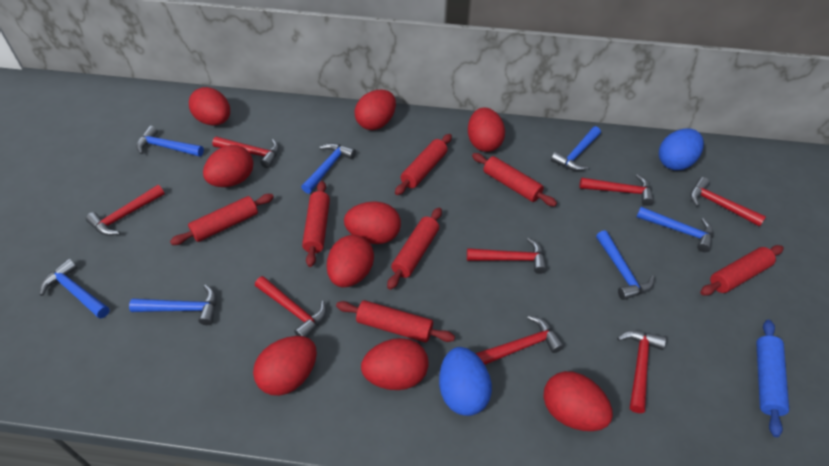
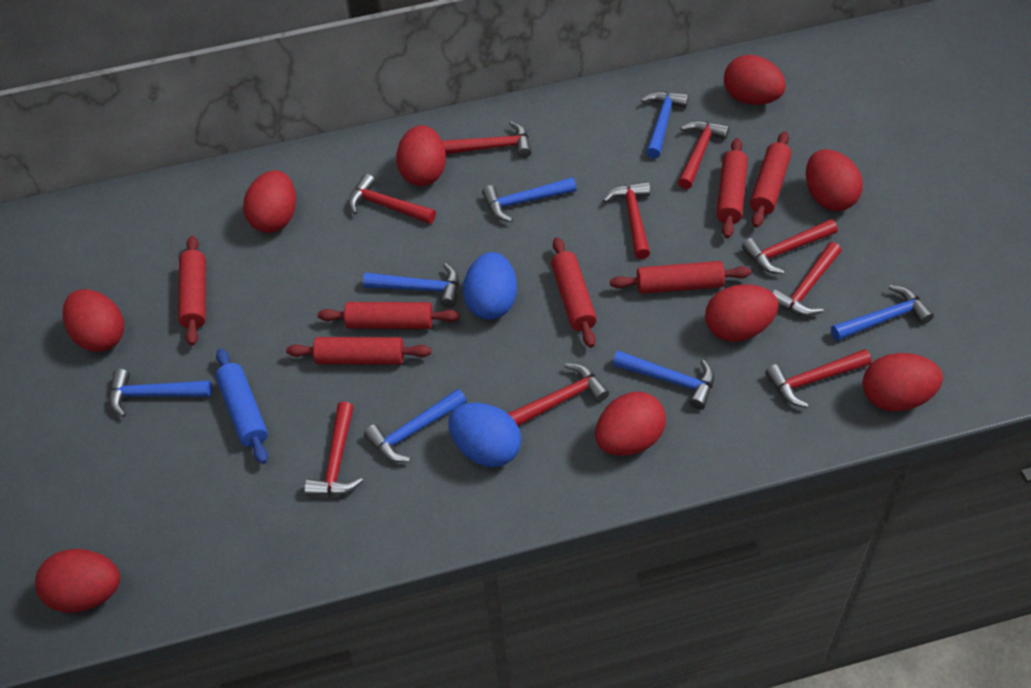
red hammer: 8 -> 9

